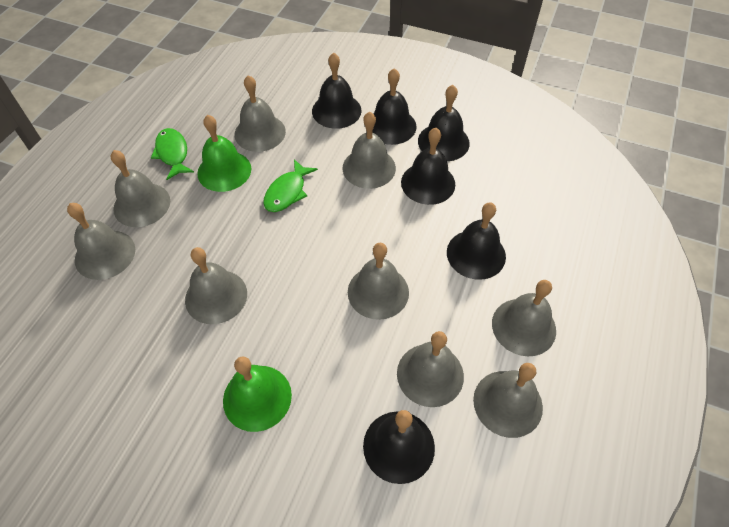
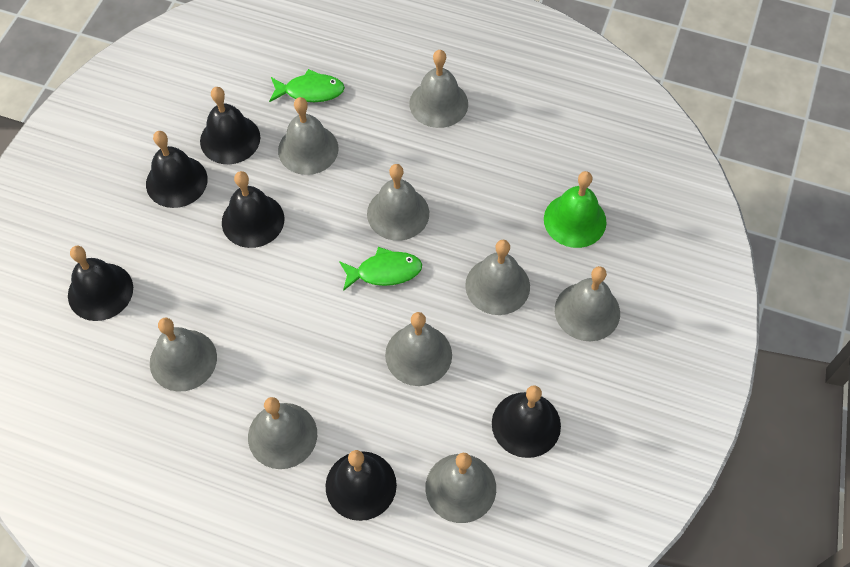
green bell: 2 -> 1

